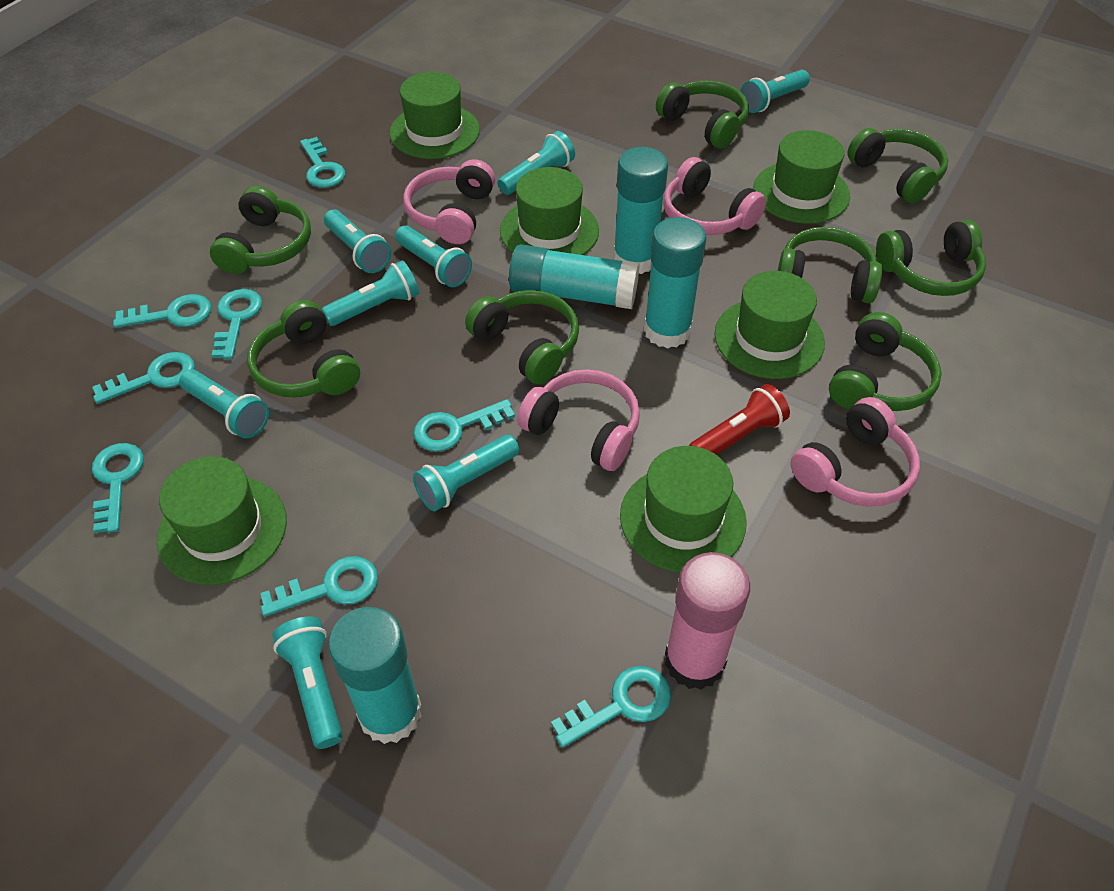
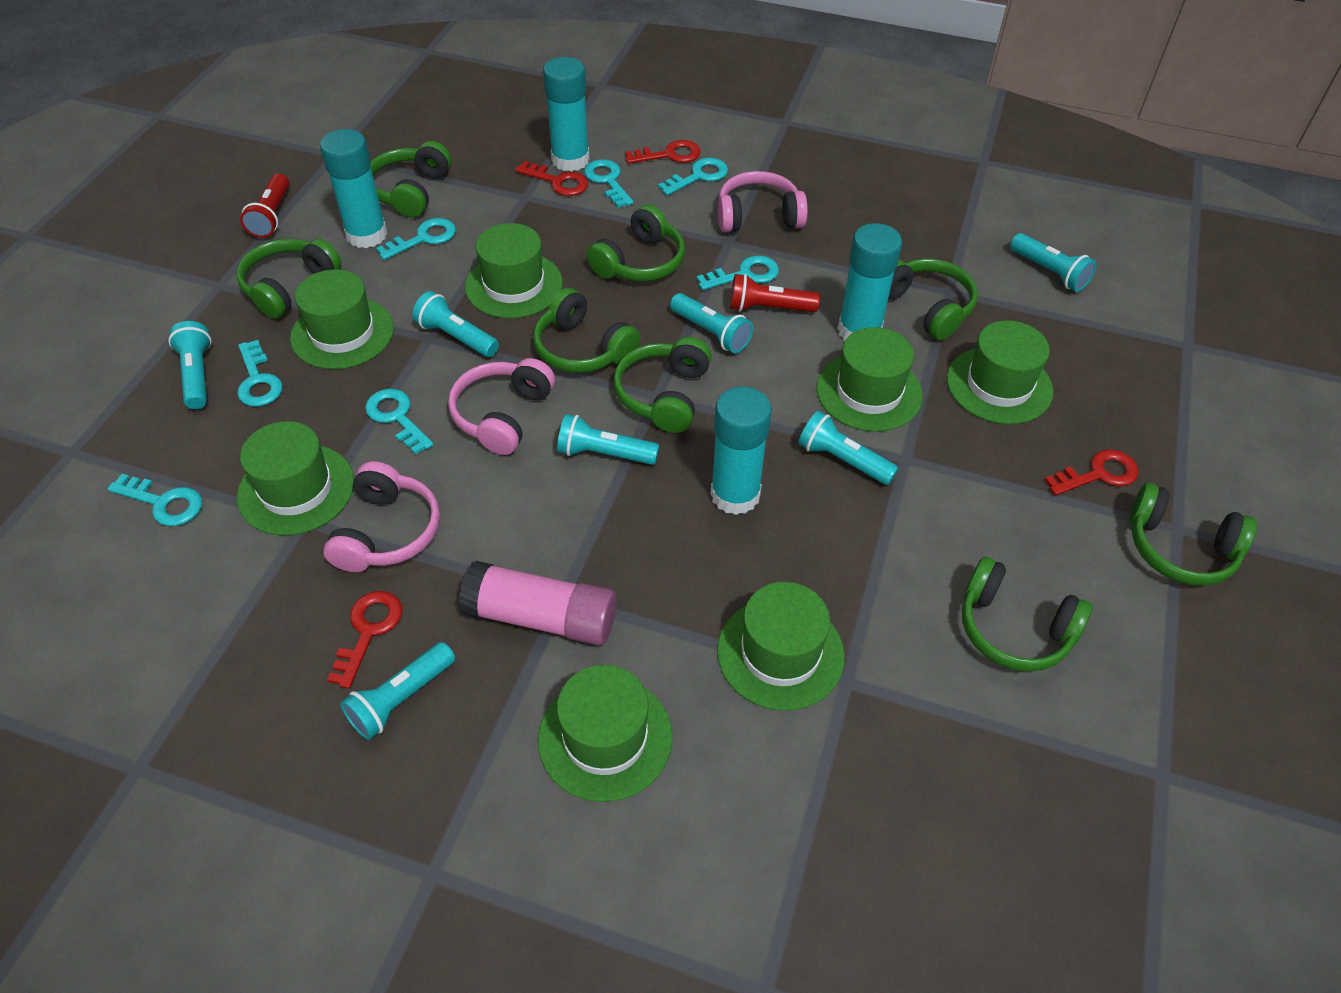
green hat: 6 -> 7
pink headphones: 4 -> 3
red flashlight: 1 -> 2
red key: 0 -> 4
turquoise flashlight: 8 -> 7
turquoise key: 8 -> 7

